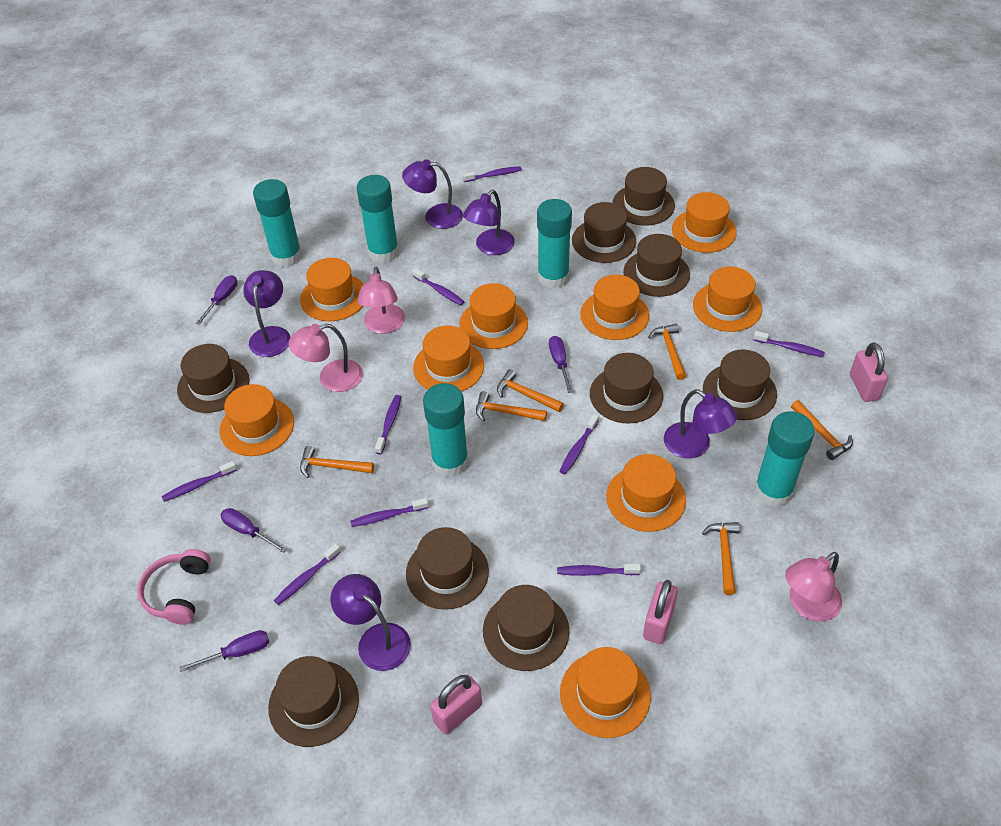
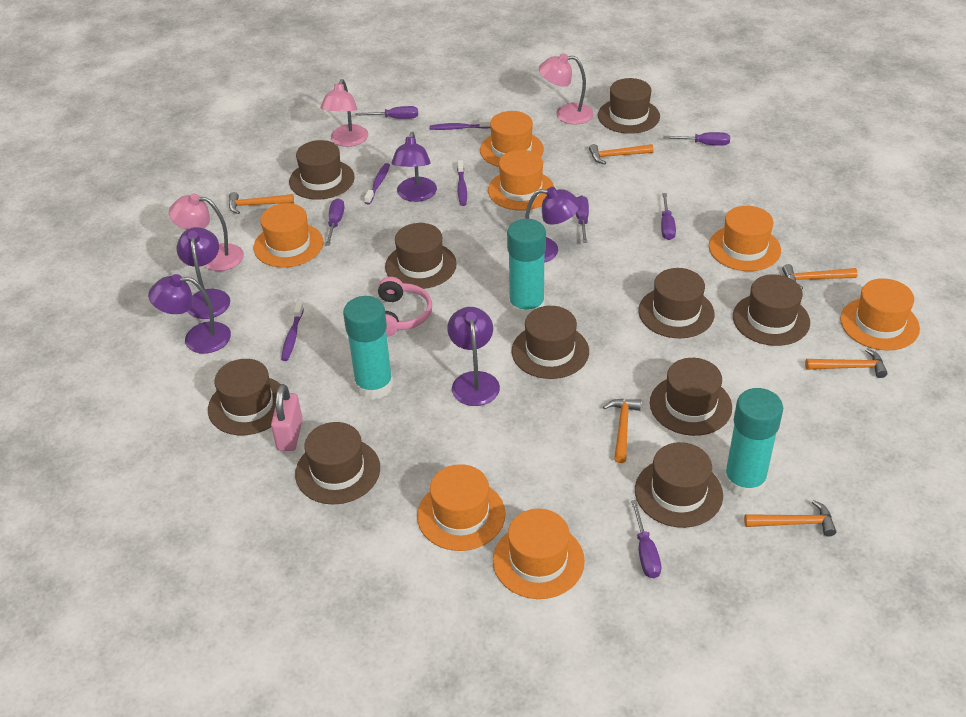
brown hat: 9 -> 10
orange hat: 9 -> 7
pink padlock: 3 -> 1
purple screwdriver: 4 -> 6
purple toothbrush: 9 -> 4
turquoise glue stick: 5 -> 3

